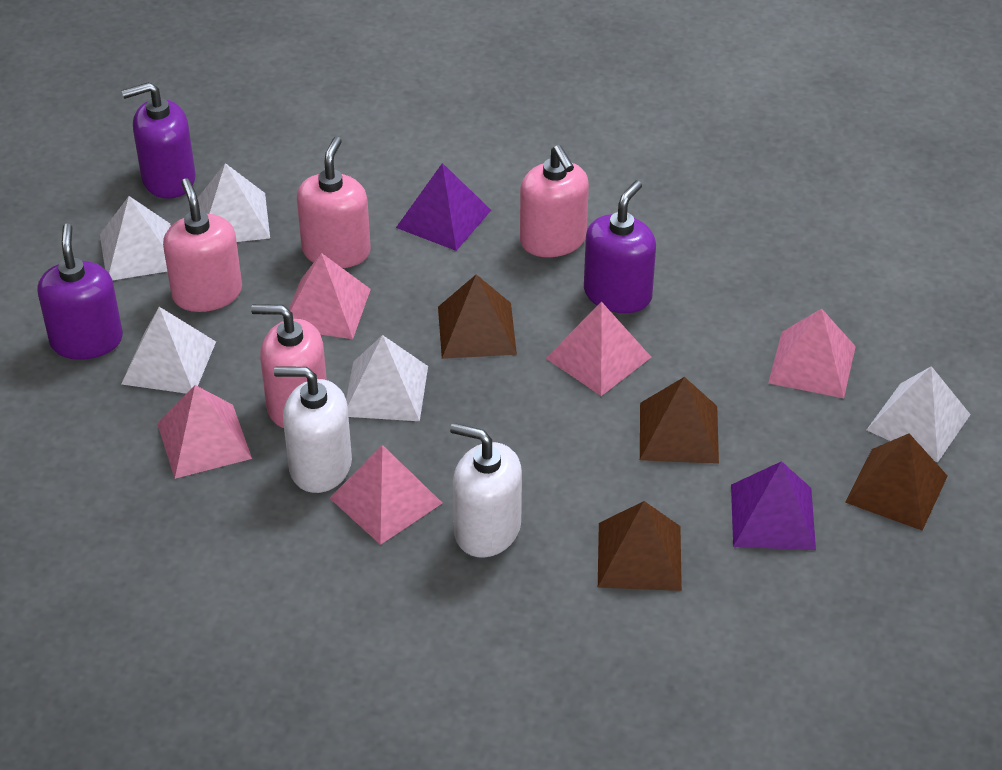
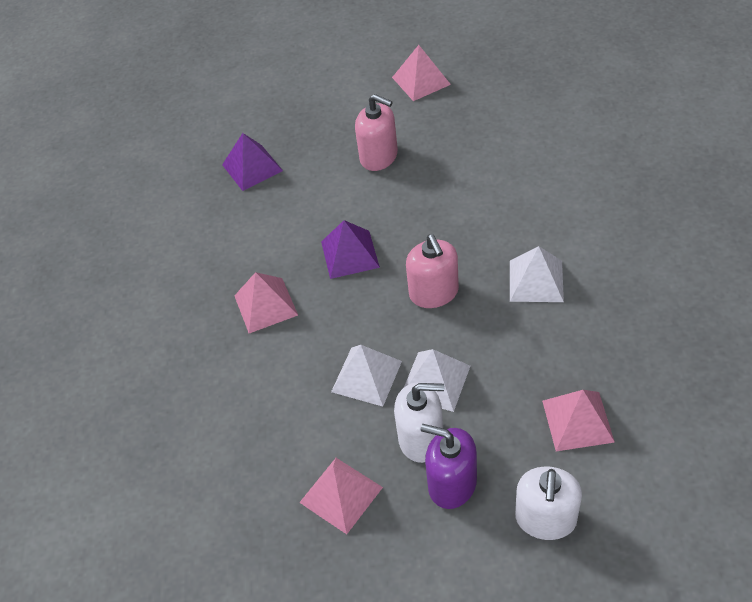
brown pyramid: 4 -> 0
pink pyramid: 5 -> 4
pink soap dispenser: 4 -> 2
purple soap dispenser: 3 -> 1
white pyramid: 5 -> 3

